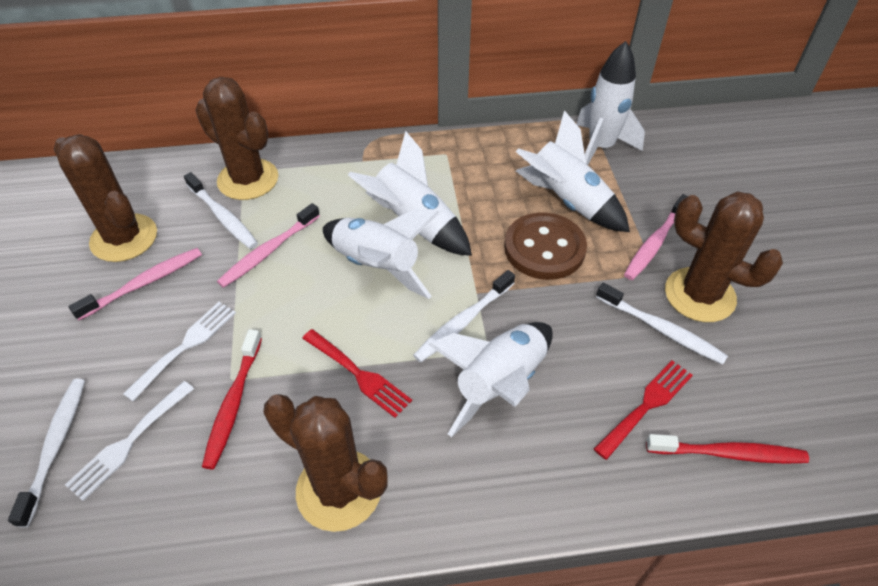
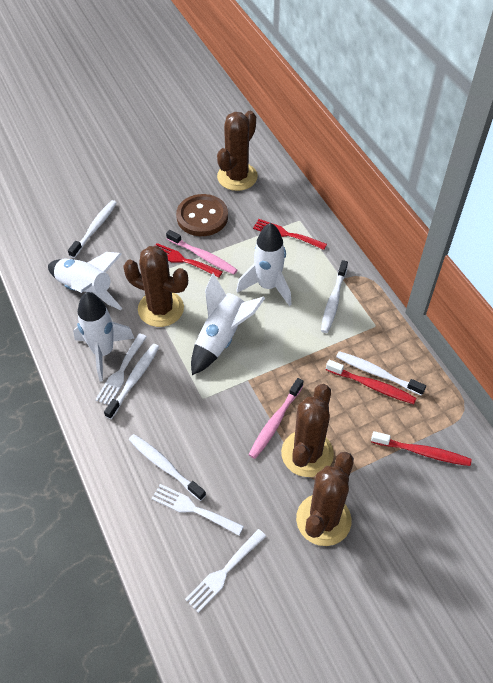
pink toothbrush: 3 -> 2
white fork: 2 -> 3
white rocket: 5 -> 4
white toothbrush: 4 -> 5

